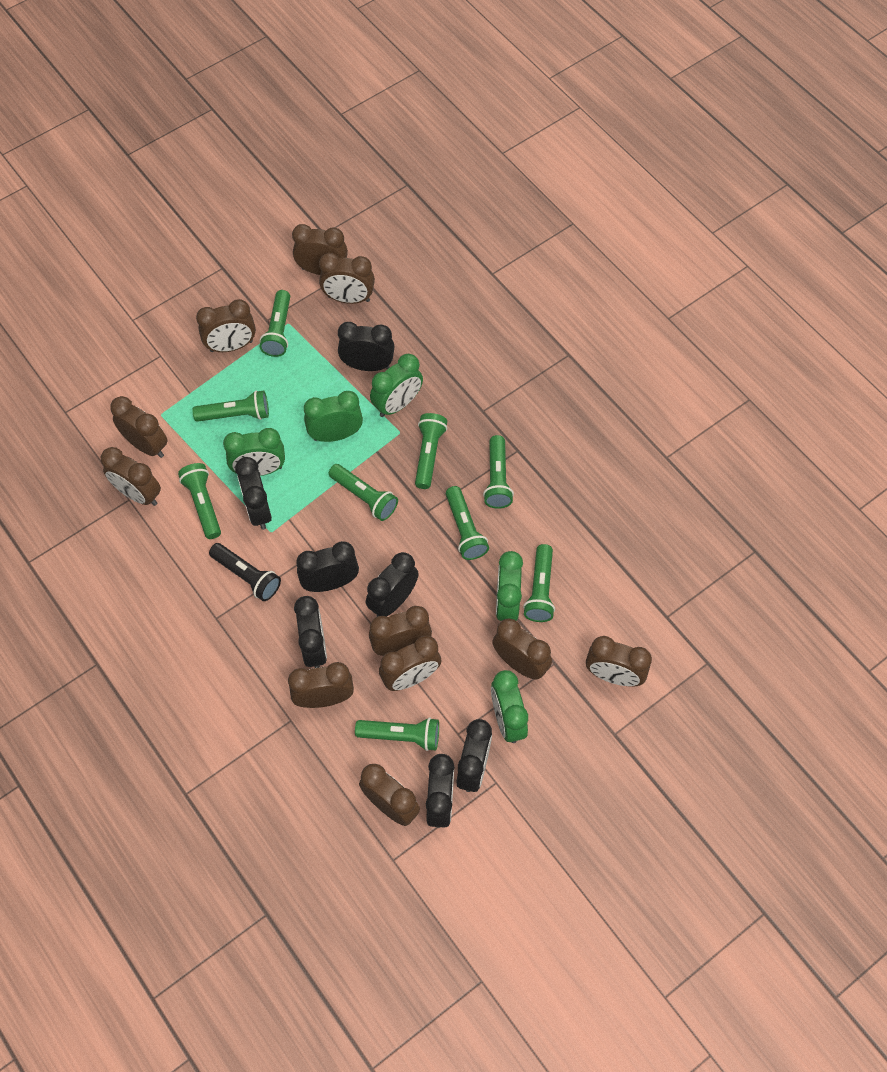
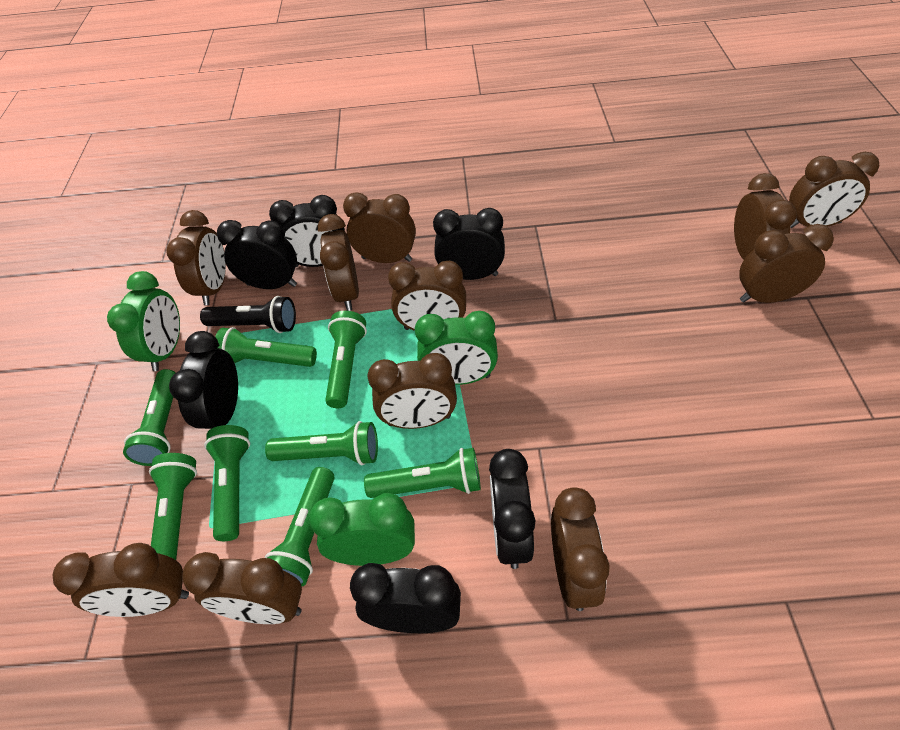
black clock: 7 -> 6
green clock: 5 -> 3
green flashlight: 9 -> 8

